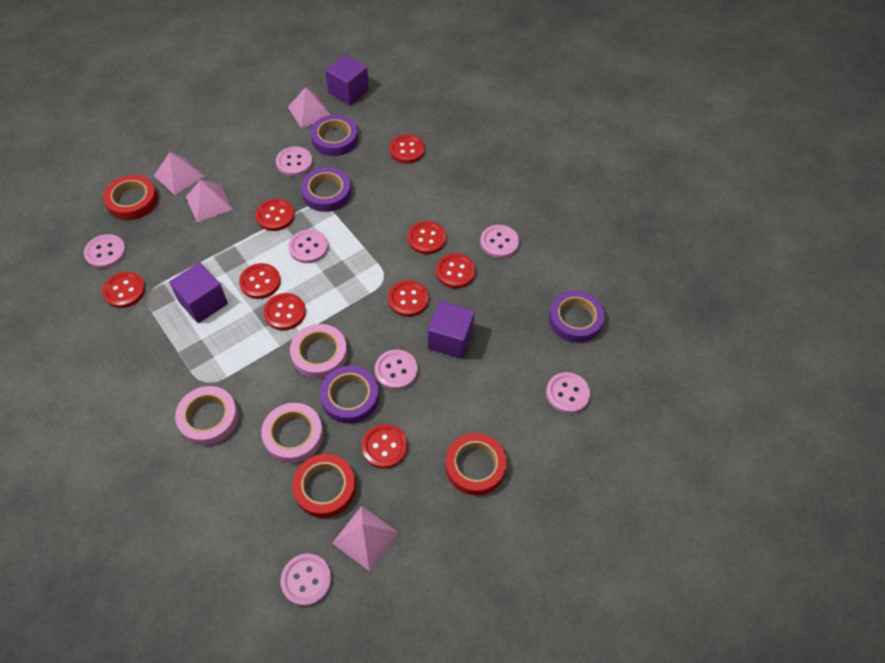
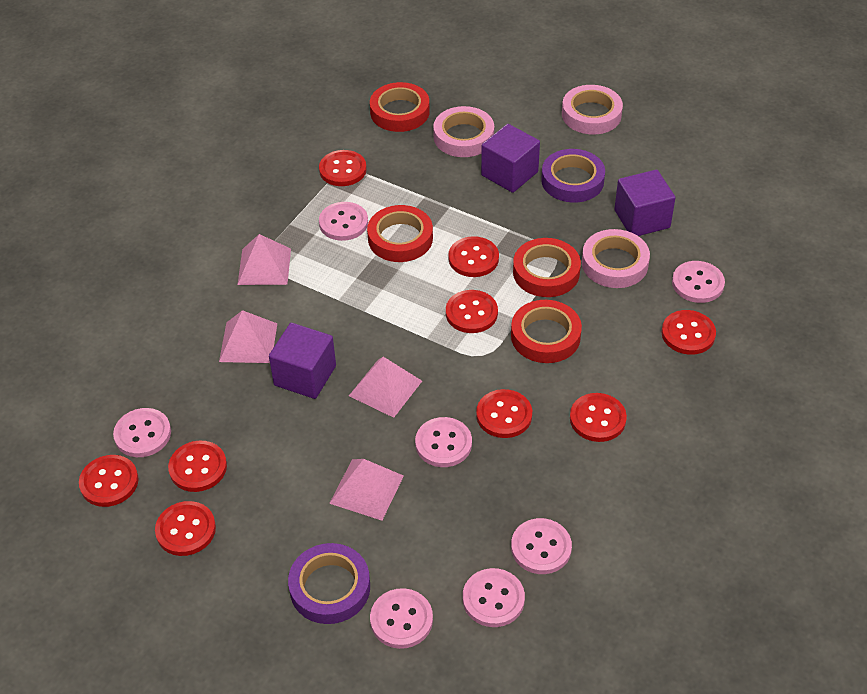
purple tape: 4 -> 2
red tape: 3 -> 4

